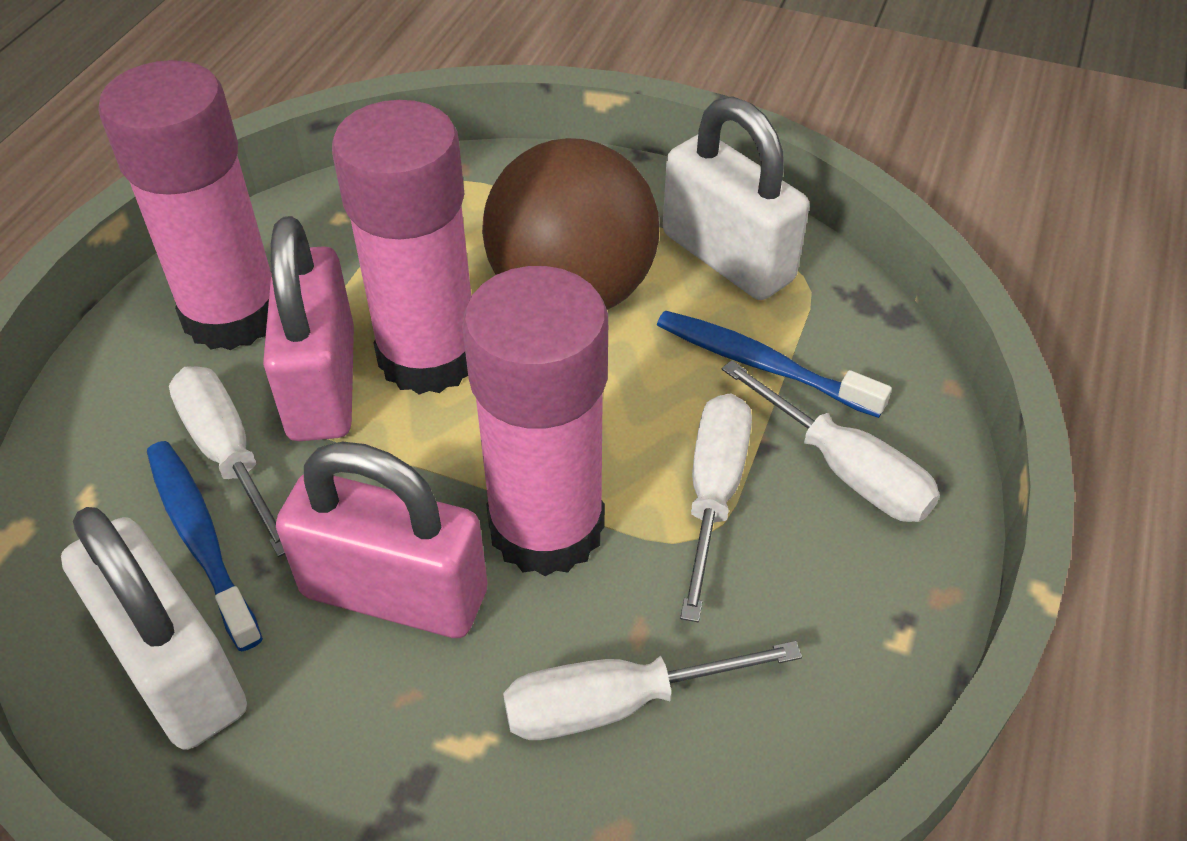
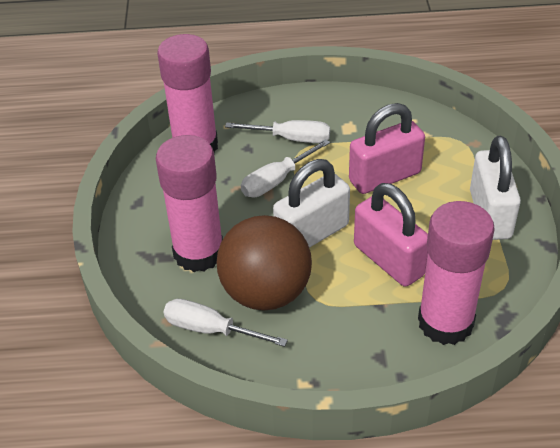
blue toothbrush: 2 -> 0
white screwdriver: 4 -> 3

